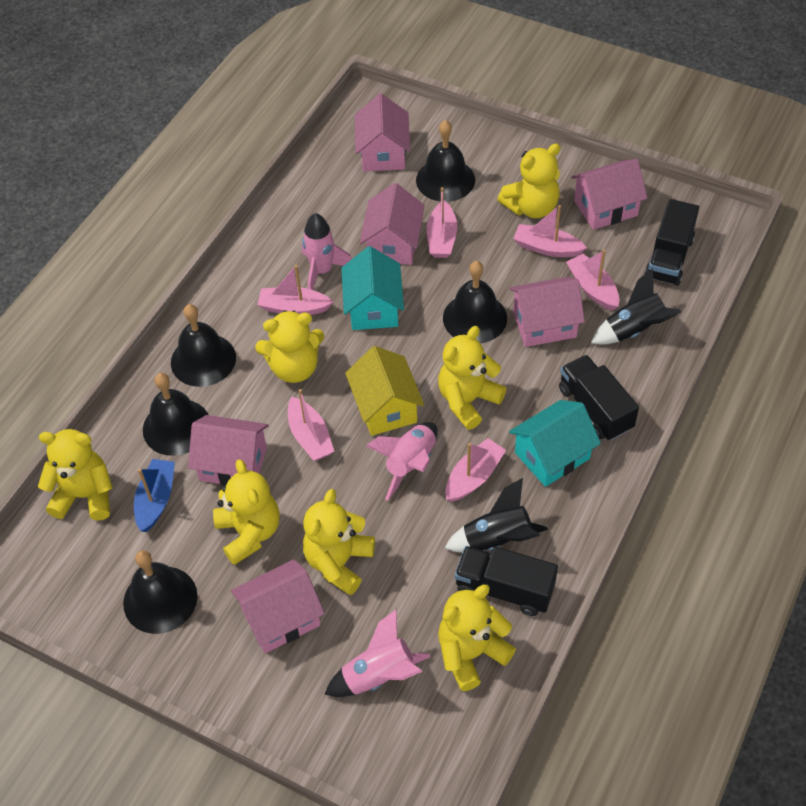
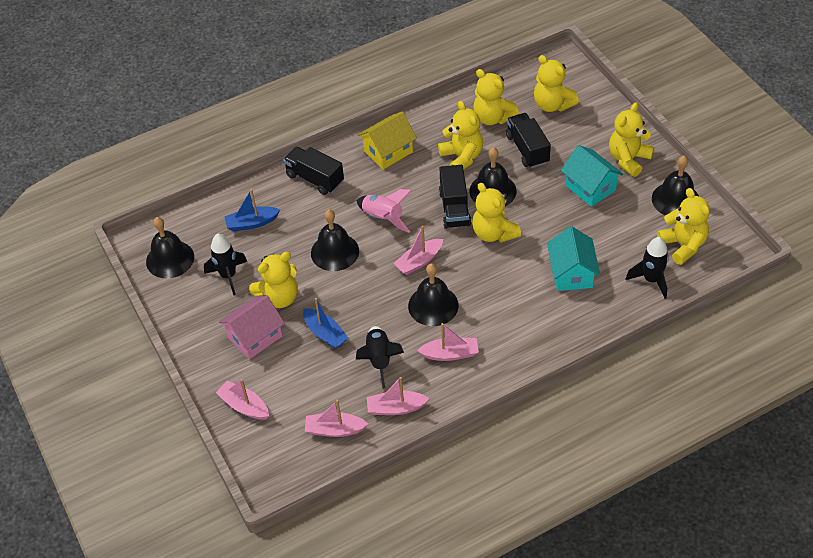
black rocket: 2 -> 3
blue boat: 1 -> 2
pink boat: 6 -> 5
pink house: 6 -> 1
pink rocket: 3 -> 1

